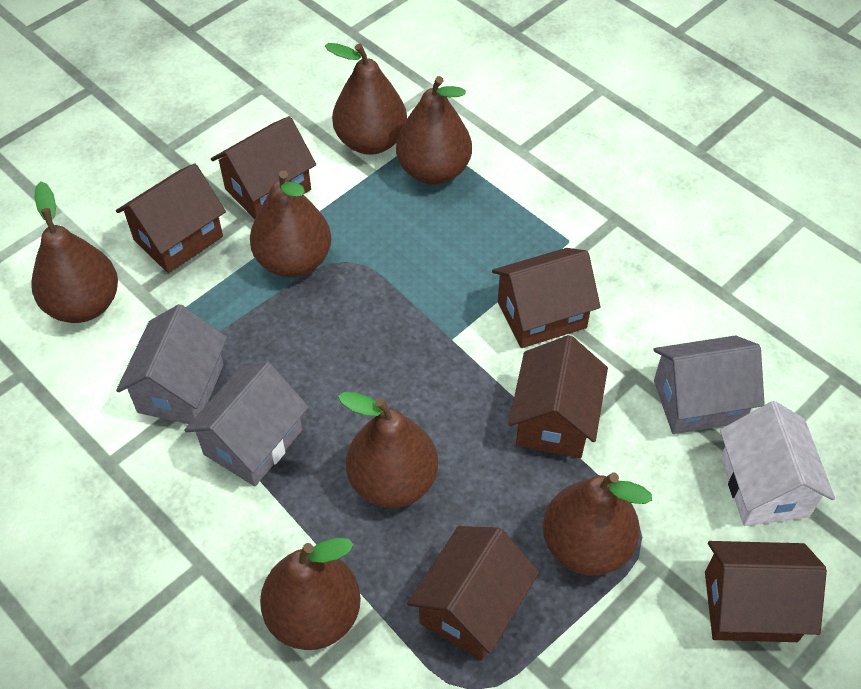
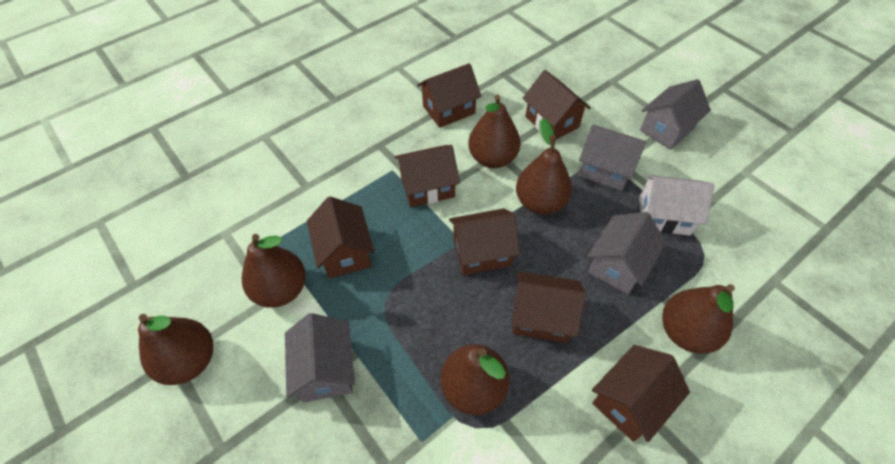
brown house: 6 -> 7
brown pear: 7 -> 6
grey house: 3 -> 4

